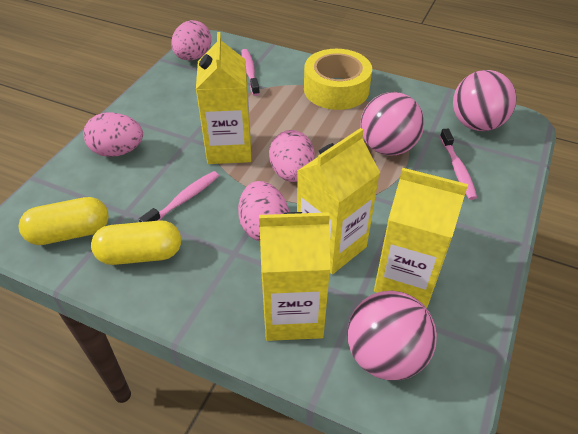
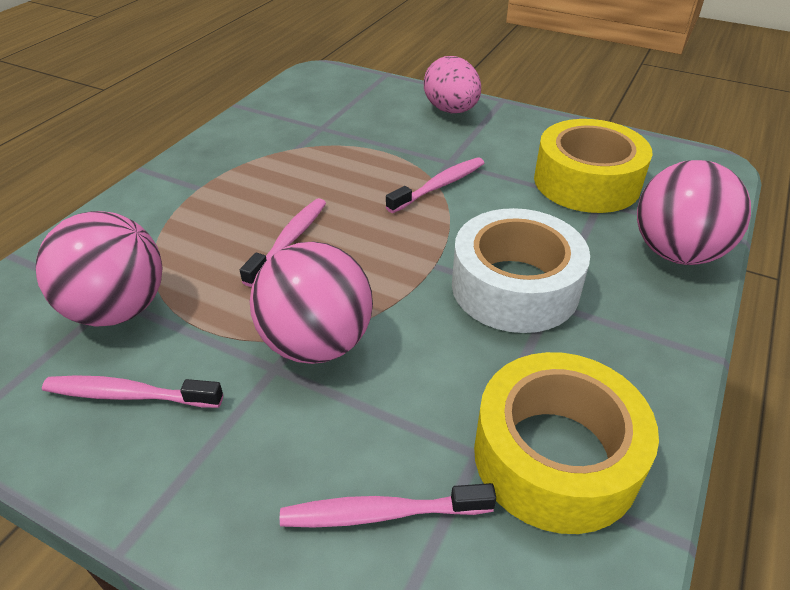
pink egg: 4 -> 1
pink toothbrush: 3 -> 4
white tape: 0 -> 1
yellow capsule: 2 -> 0
yellow carton: 4 -> 0
yellow tape: 1 -> 2

